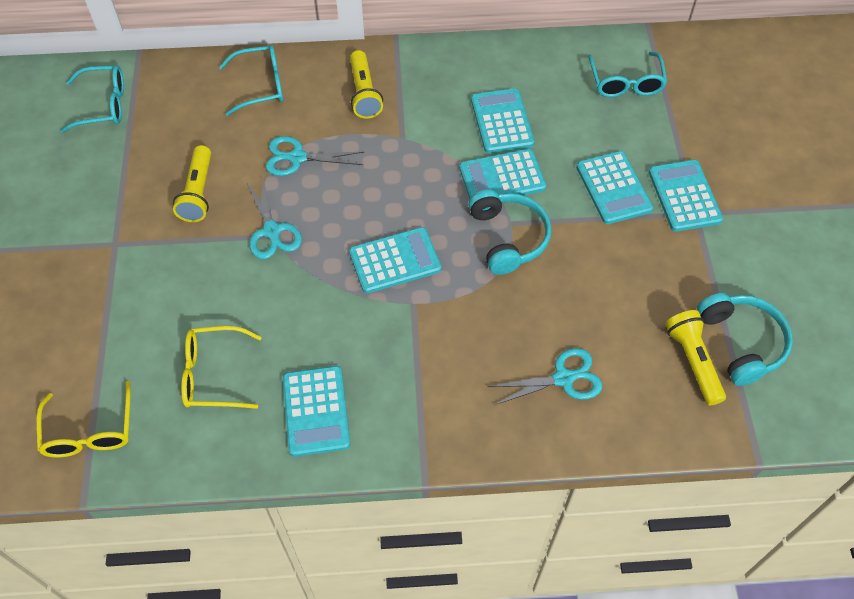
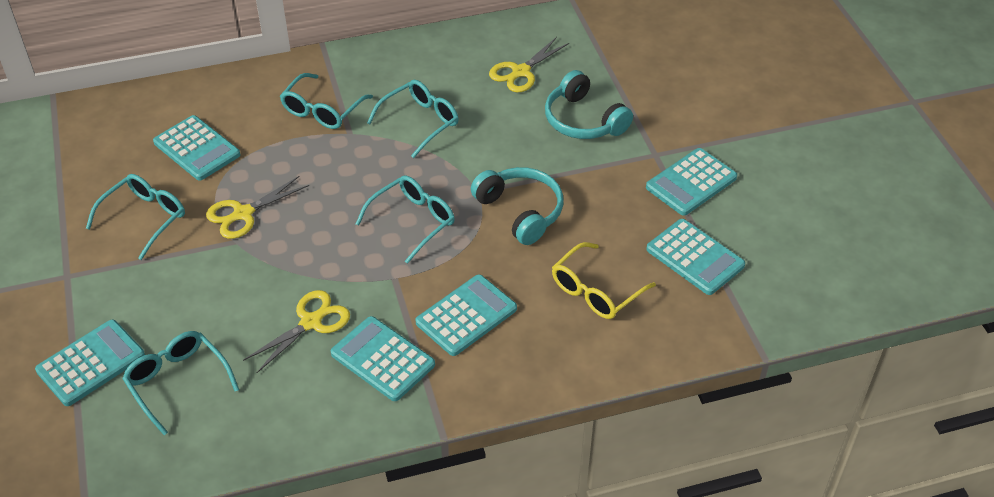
turquoise glasses: 3 -> 5
turquoise scissors: 3 -> 0
yellow flashlight: 3 -> 0
yellow glasses: 2 -> 1
yellow scissors: 0 -> 3

